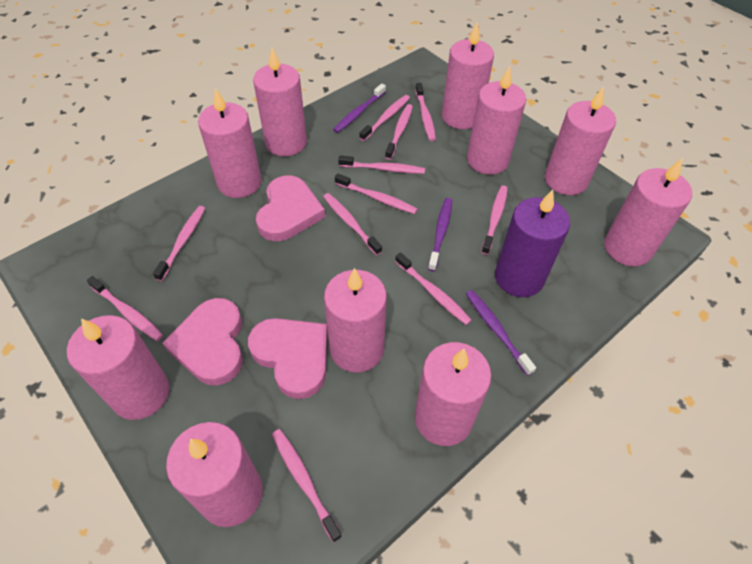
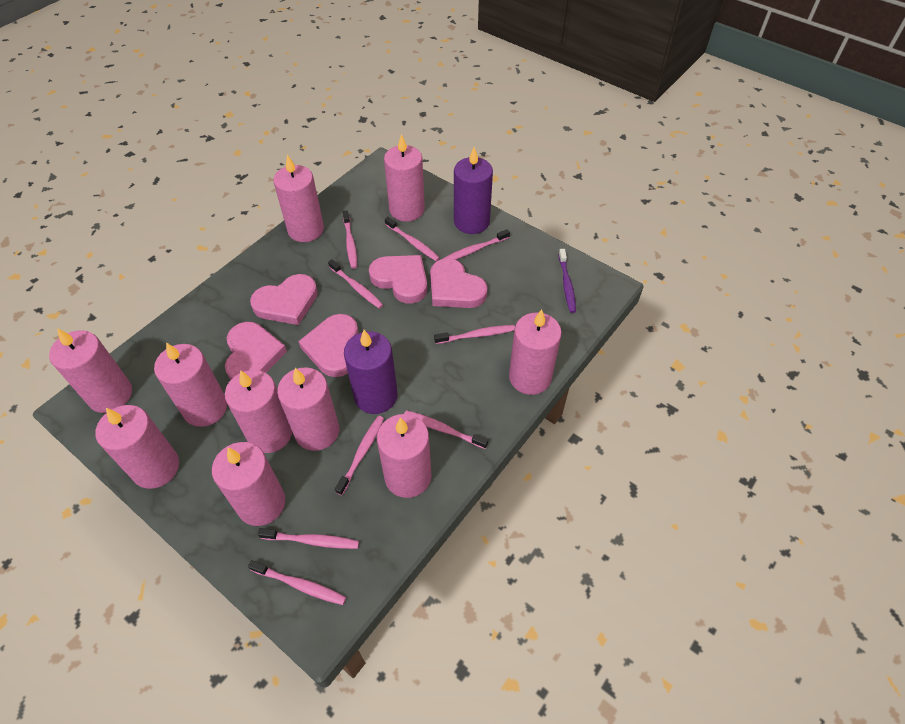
pink heart: 3 -> 5
pink toothbrush: 11 -> 9
purple candle: 1 -> 2
purple toothbrush: 3 -> 1

